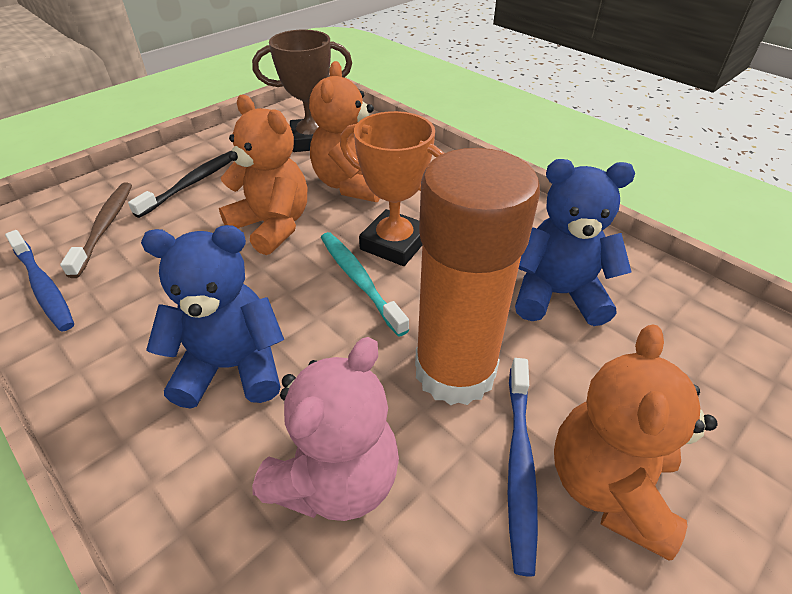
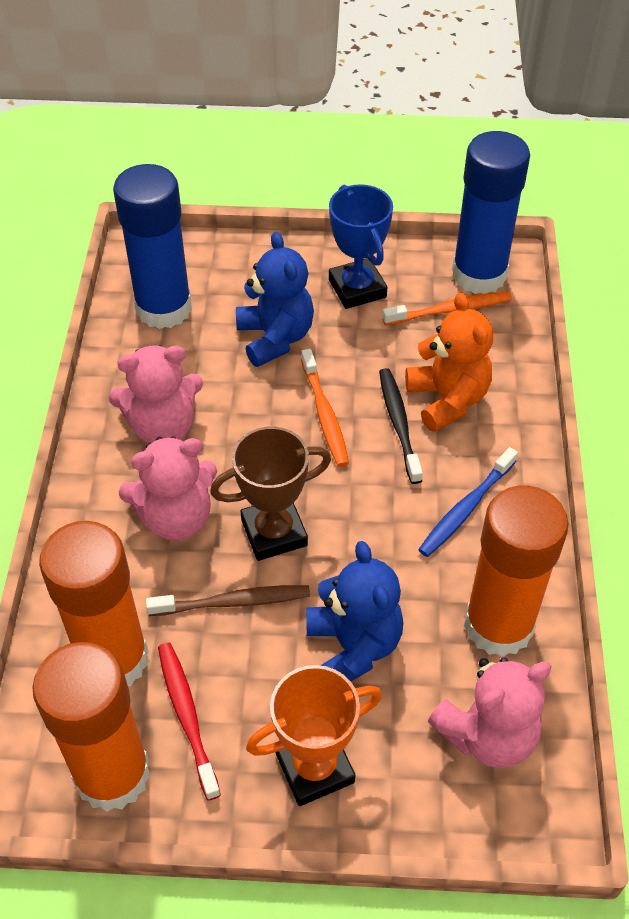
blue glue stick: 0 -> 2
blue toothbrush: 2 -> 1
blue trophy: 0 -> 1
orange glue stick: 1 -> 3
orange teddy bear: 3 -> 1
orange toothbrush: 0 -> 2
pink teddy bear: 1 -> 3
red toothbrush: 0 -> 1
turquoise toothbrush: 1 -> 0

